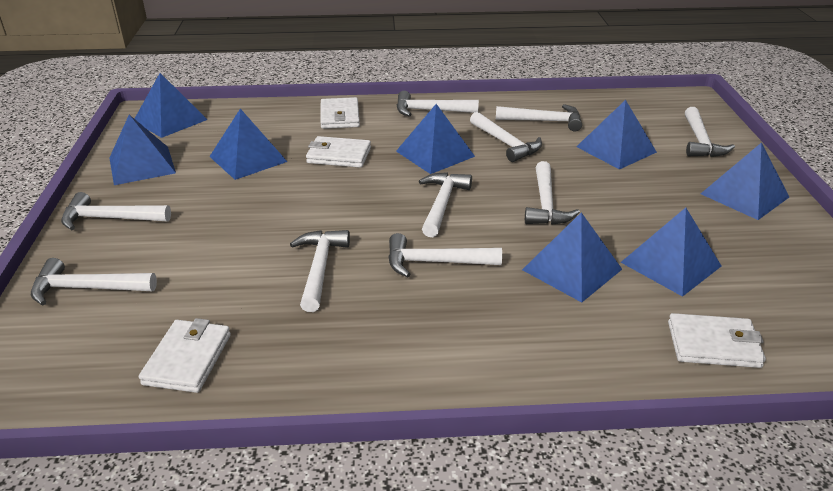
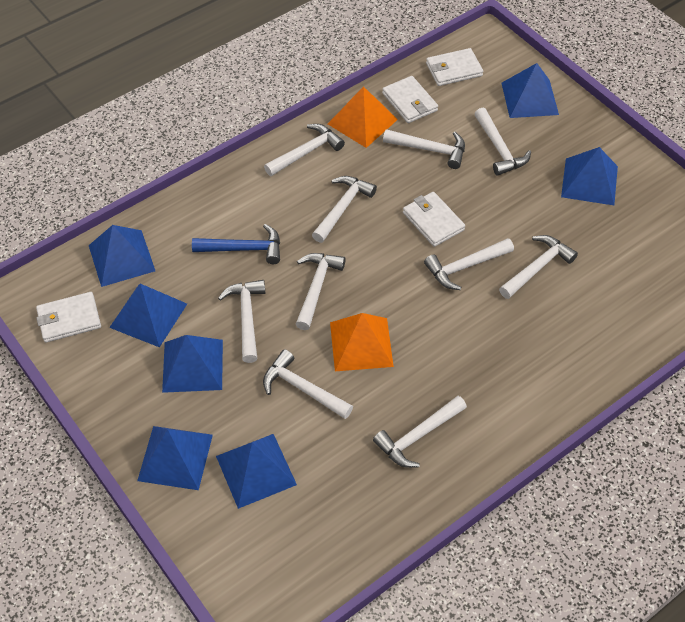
blue hammer: 0 -> 1
blue pyramid: 8 -> 7
orange pyramid: 0 -> 2

